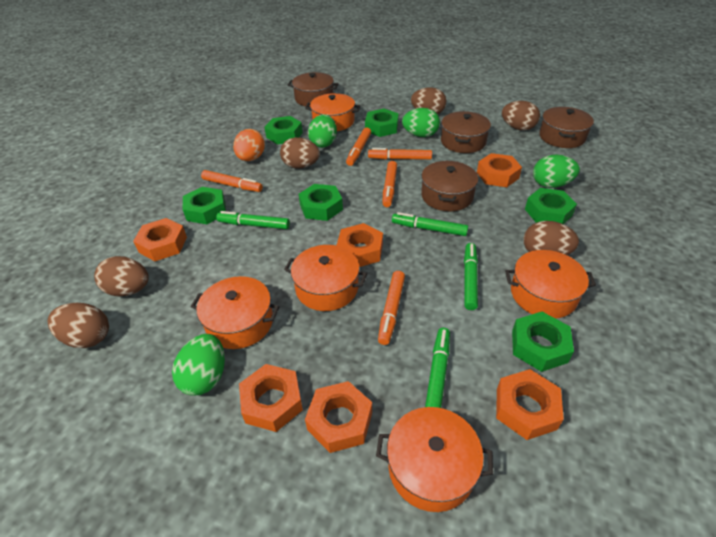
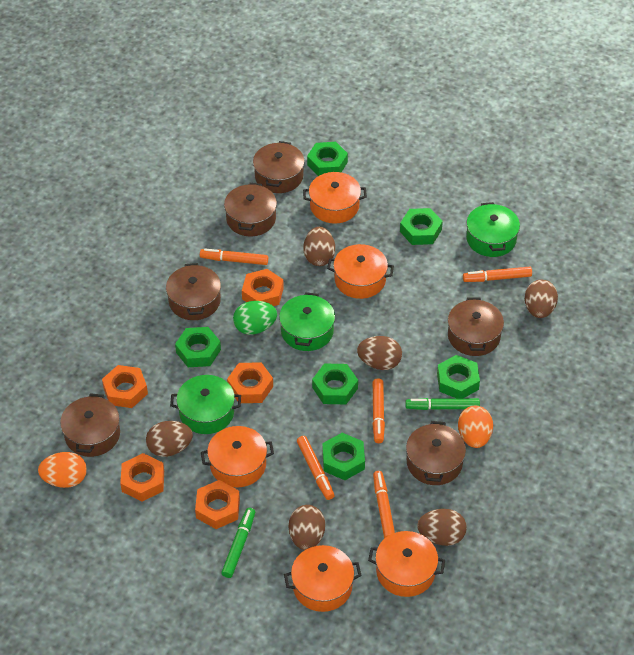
brown pot: 4 -> 6
green egg: 4 -> 1
green marker: 4 -> 2
green pot: 0 -> 3
orange egg: 1 -> 2
orange nut: 6 -> 5

